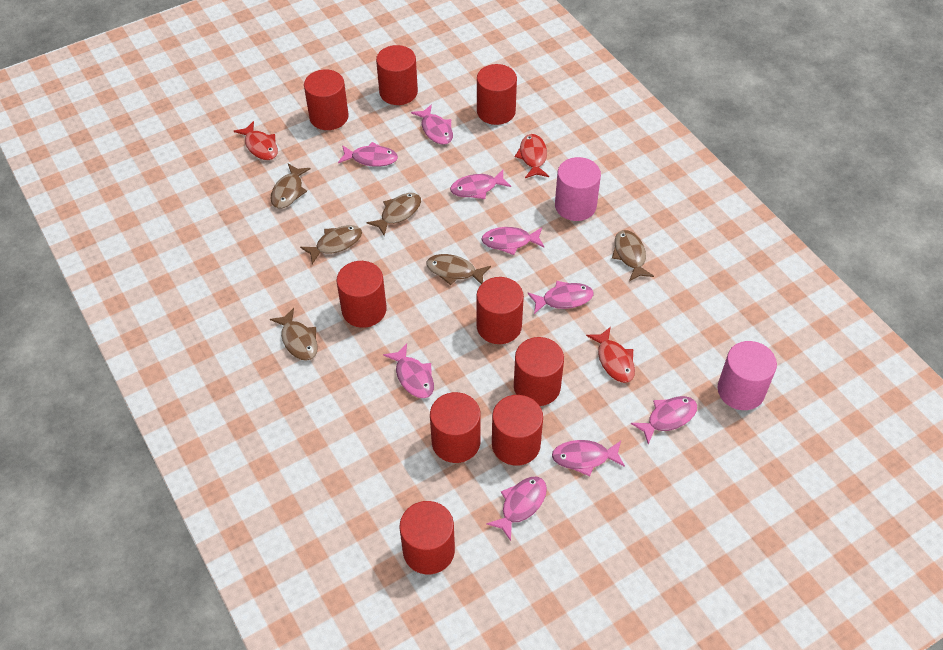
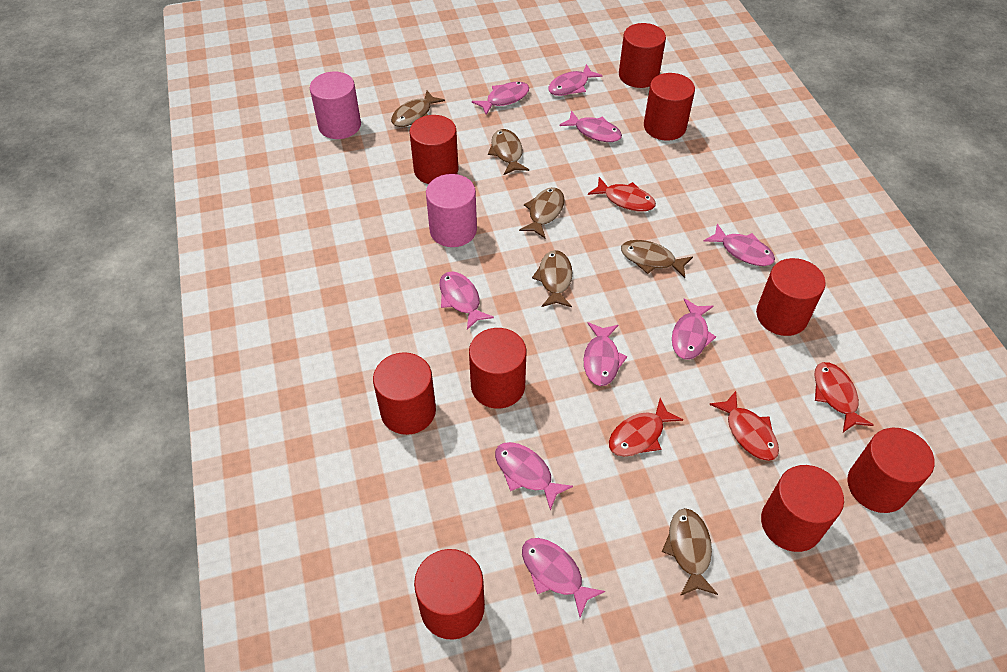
red fish: 3 -> 4

